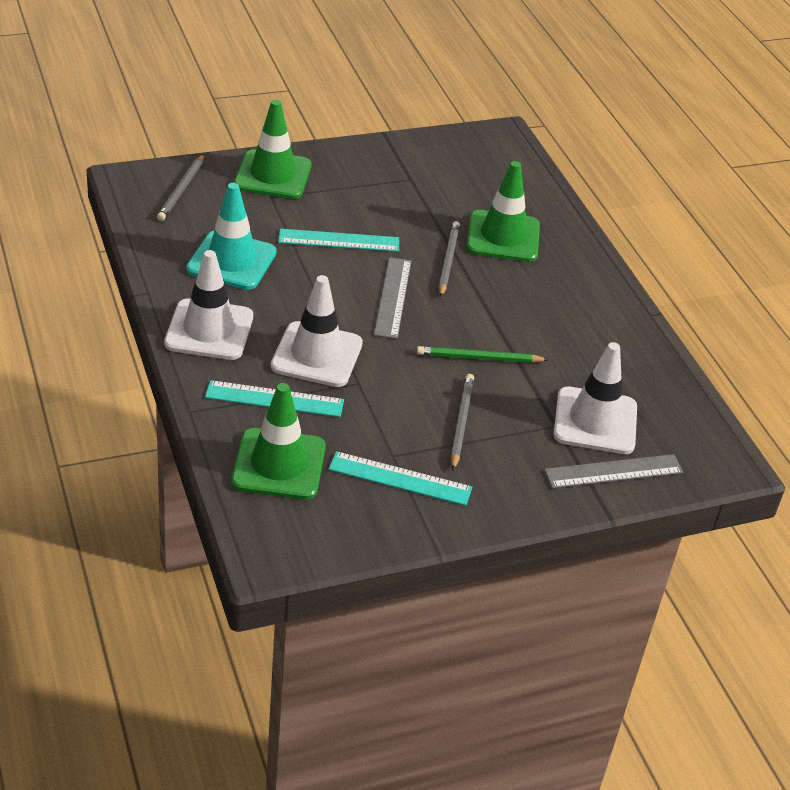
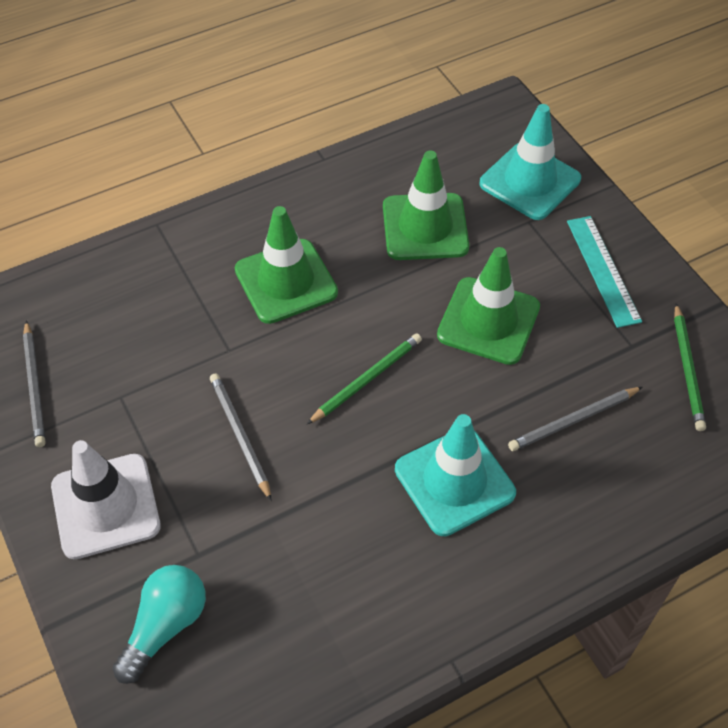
green pencil: 1 -> 2
grey ruler: 2 -> 0
turquoise light bulb: 0 -> 1
turquoise ruler: 3 -> 1
turquoise traffic cone: 1 -> 2
white traffic cone: 3 -> 1

